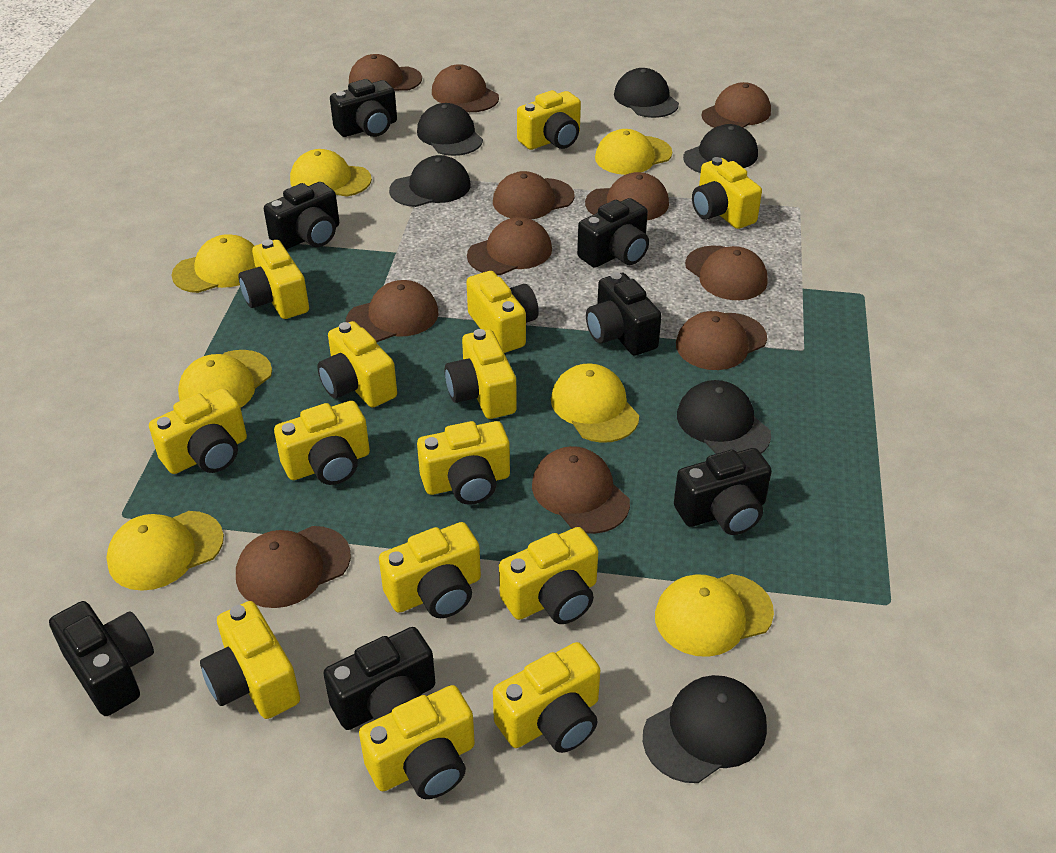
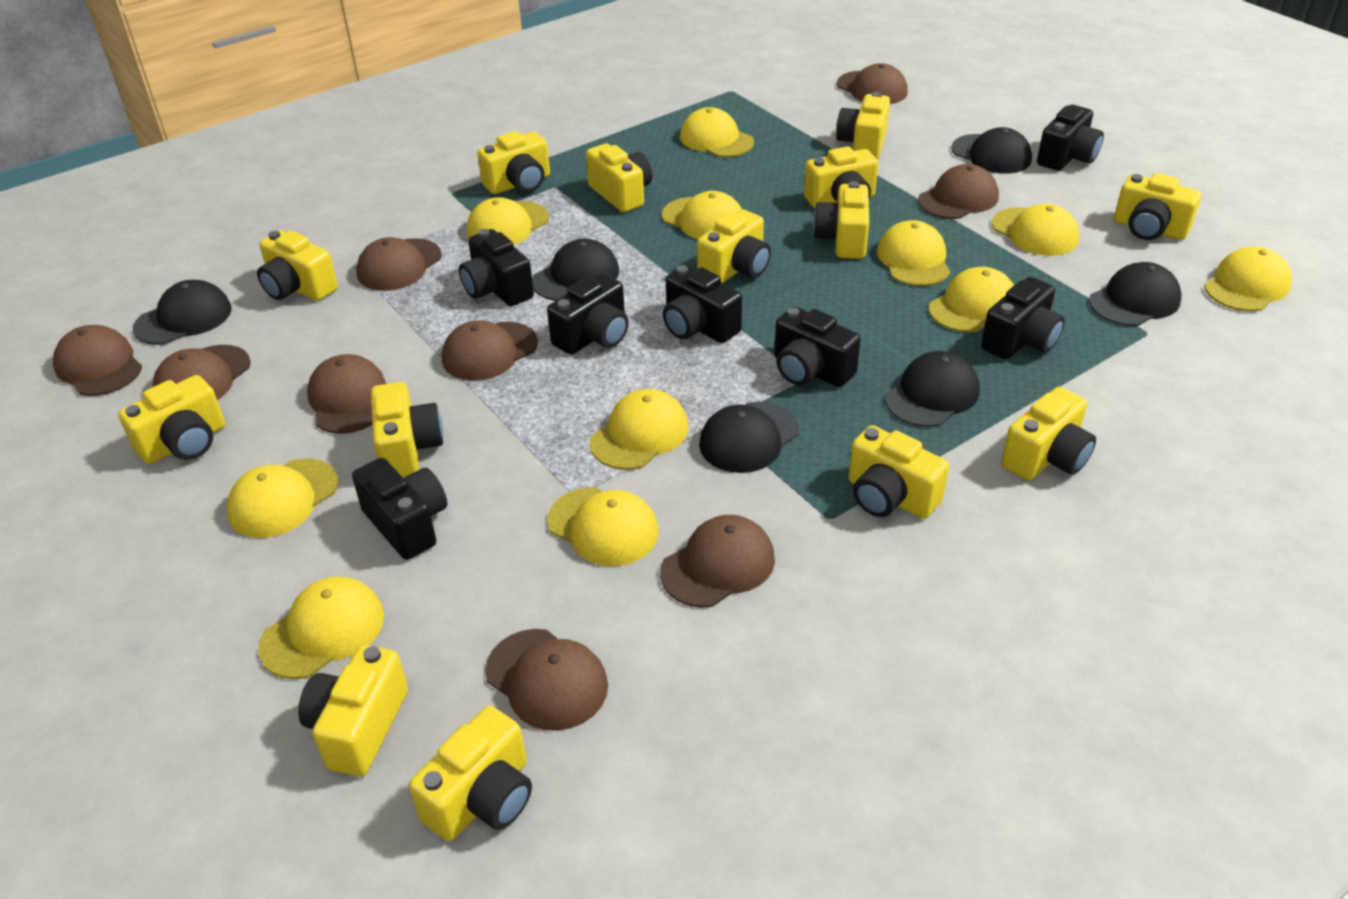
brown cap: 11 -> 9
yellow cap: 7 -> 11

